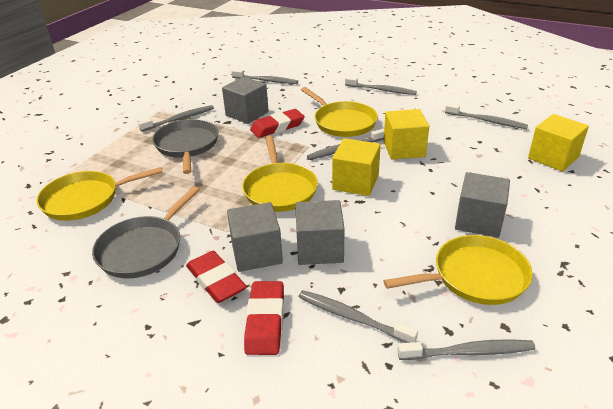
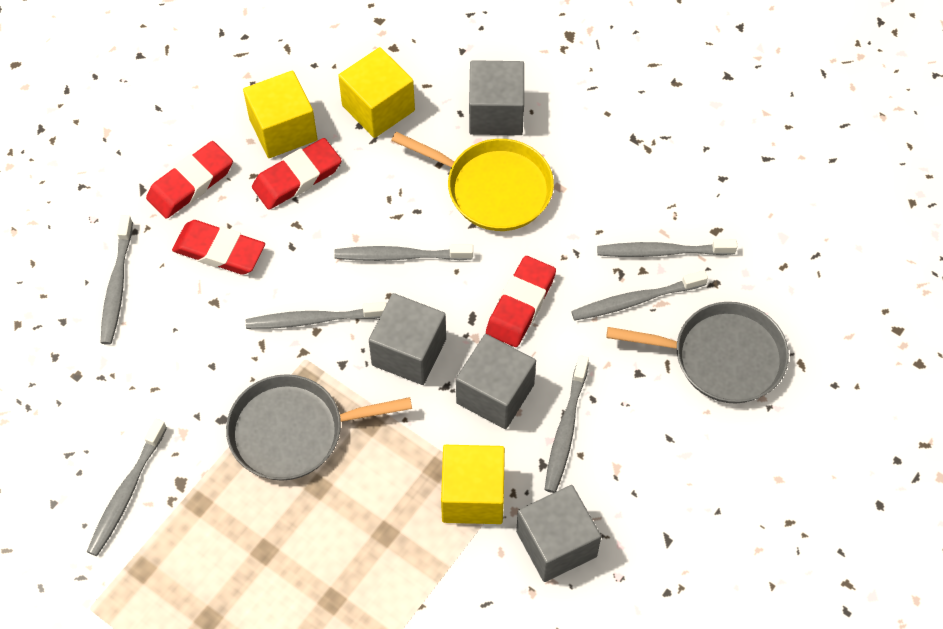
red eraser: 3 -> 4
yellow pan: 4 -> 1

